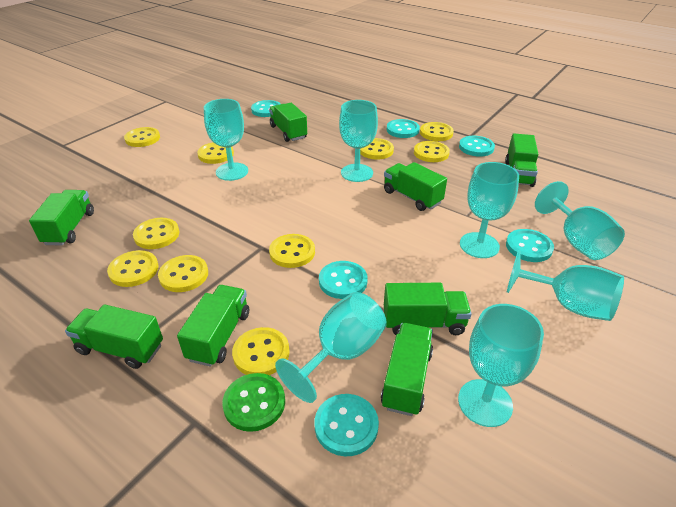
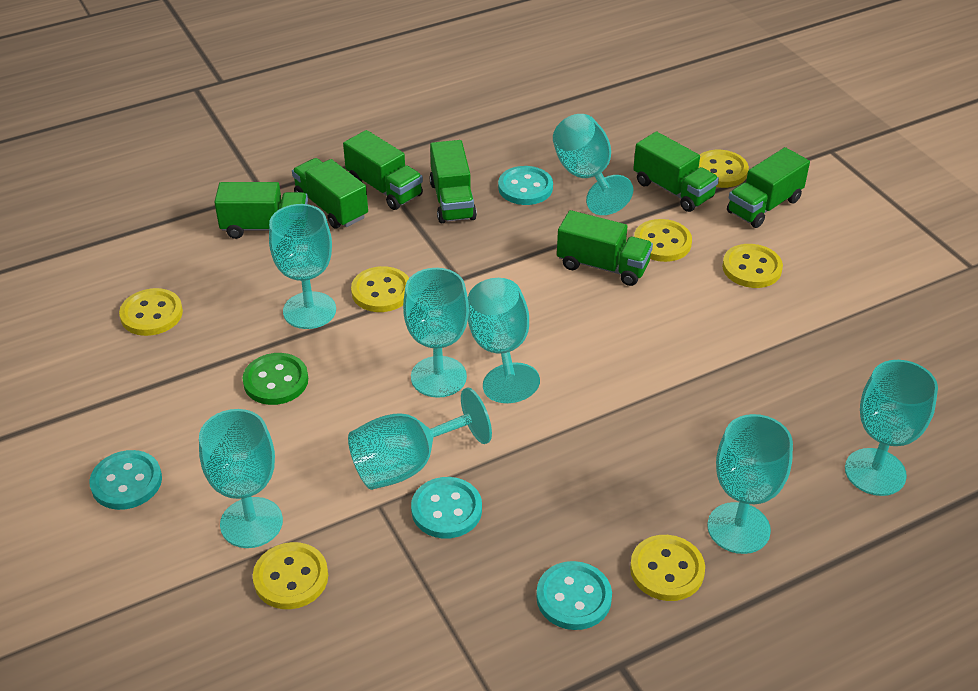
green truck: 8 -> 7
turquoise button: 6 -> 4
turquoise goblet: 7 -> 8
yellow button: 10 -> 7

